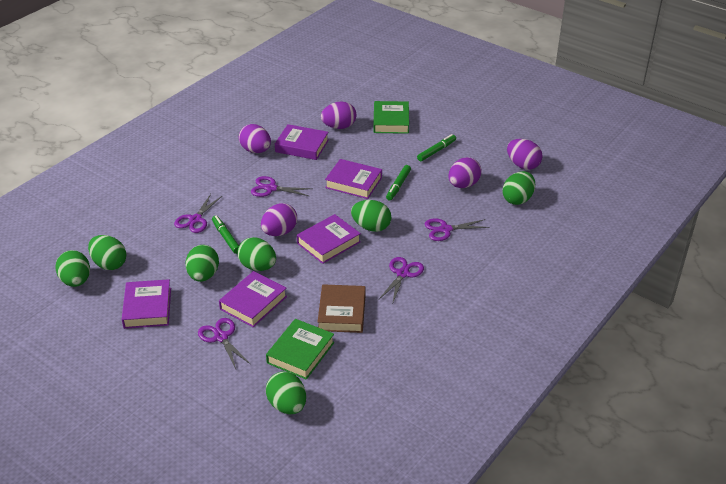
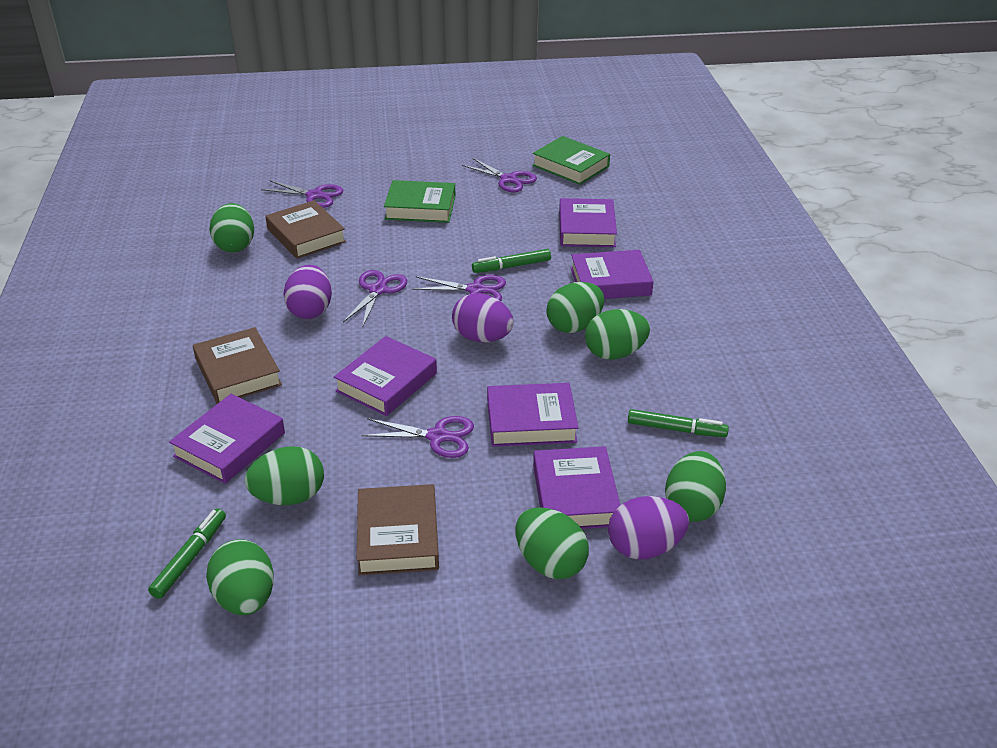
brown book: 1 -> 3
purple book: 5 -> 6
purple egg: 5 -> 3

